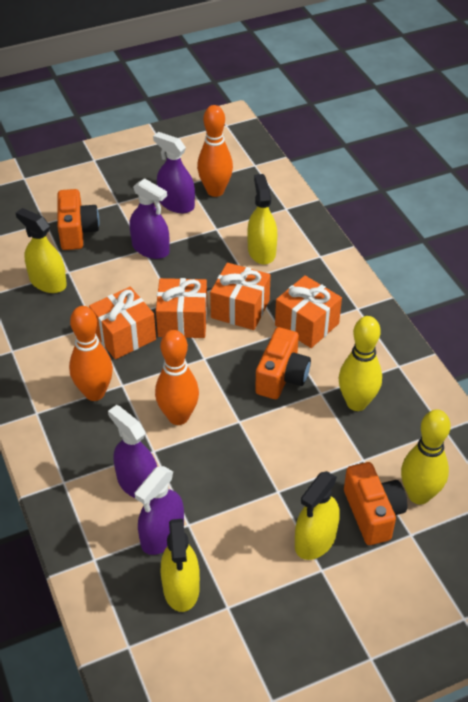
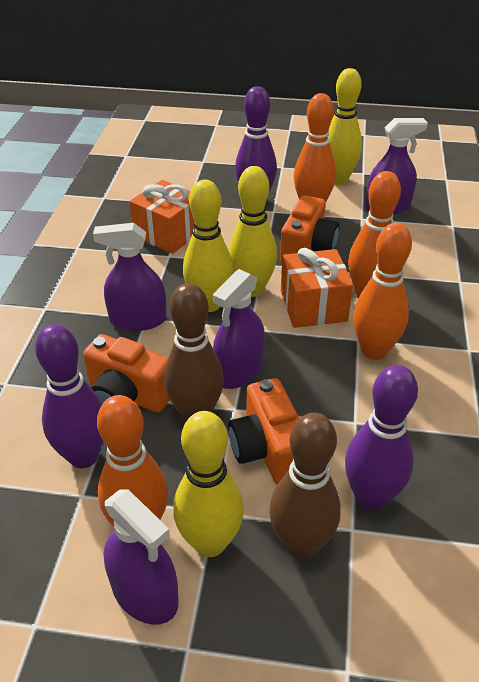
brown bowling pin: 0 -> 2
orange bowling pin: 3 -> 4
orange gift: 4 -> 2
purple bowling pin: 0 -> 3
yellow bowling pin: 2 -> 4
yellow spray bottle: 4 -> 0

